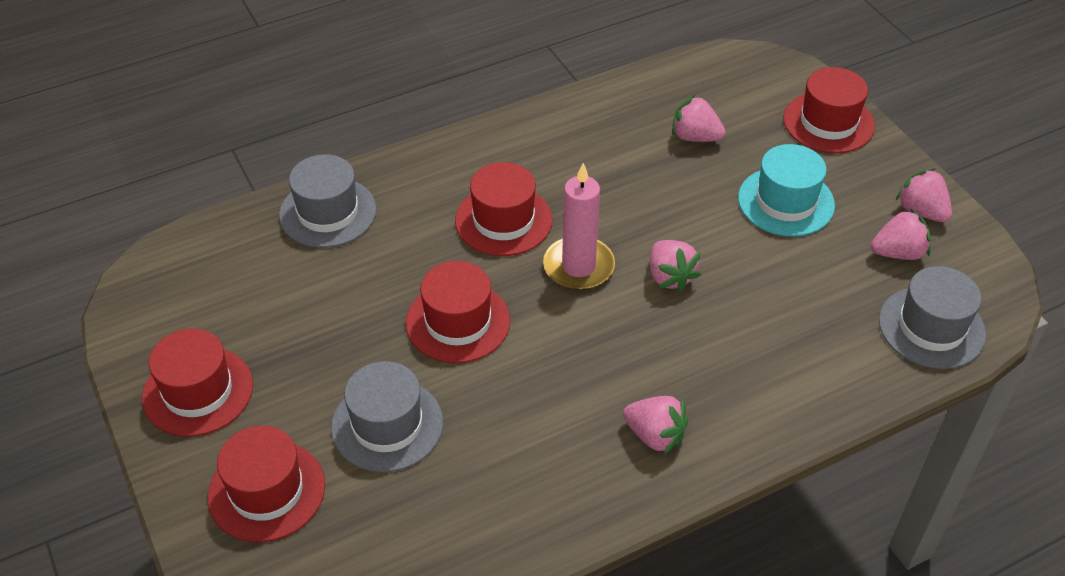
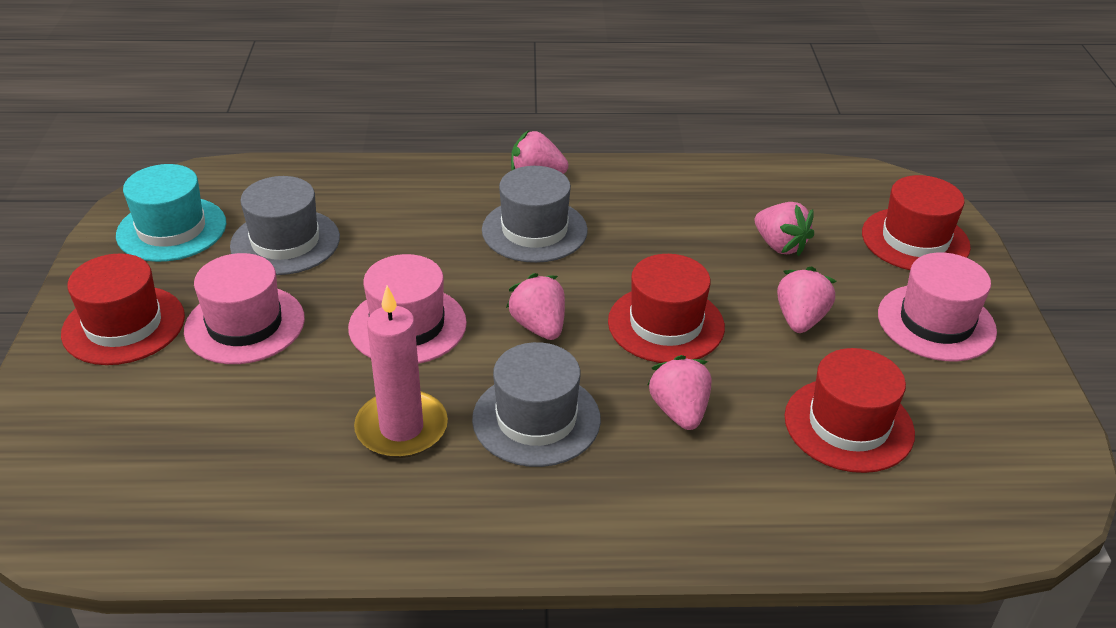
pink hat: 0 -> 3
red hat: 5 -> 4

